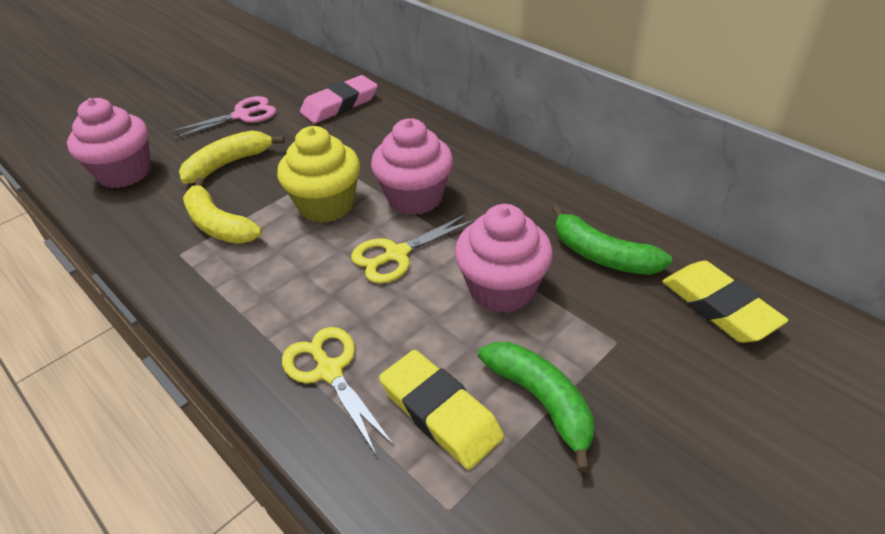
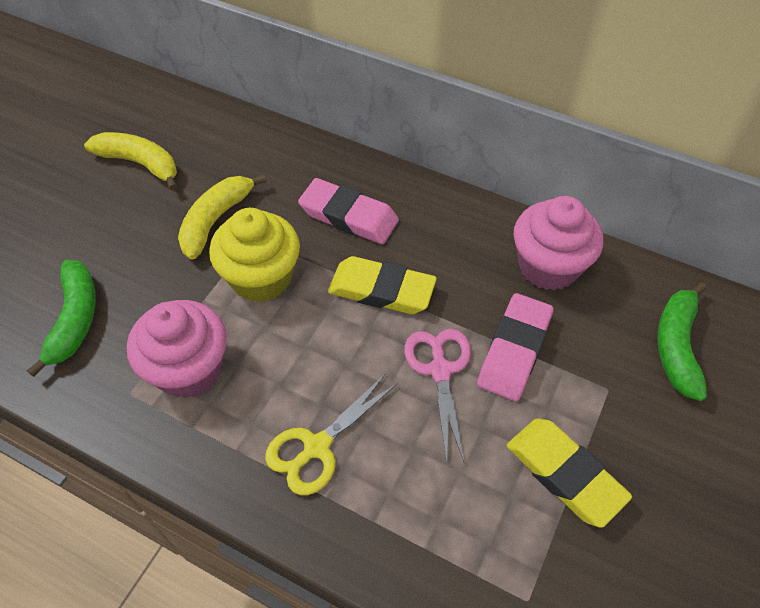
pink cupcake: 3 -> 2
pink eraser: 1 -> 2
yellow scissors: 2 -> 1

